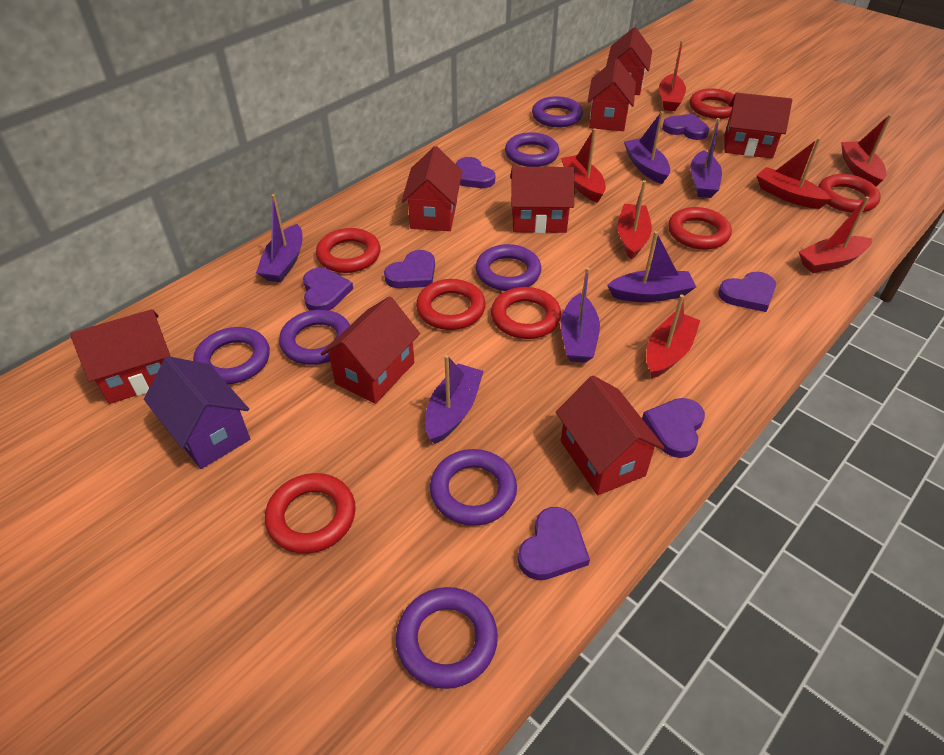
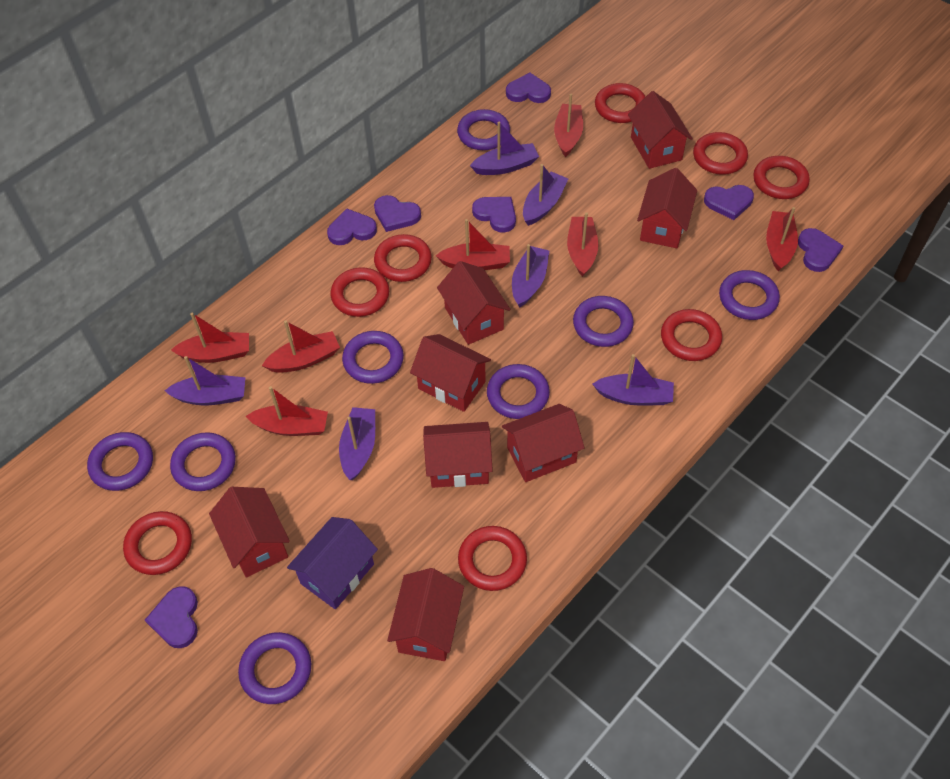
purple ring: 7 -> 8
red ring: 7 -> 8

